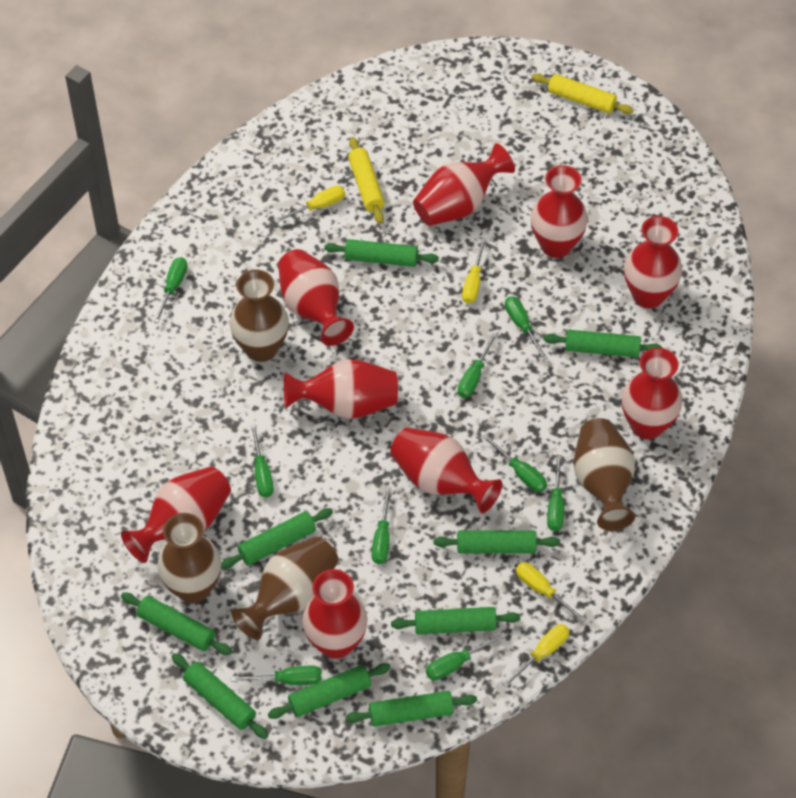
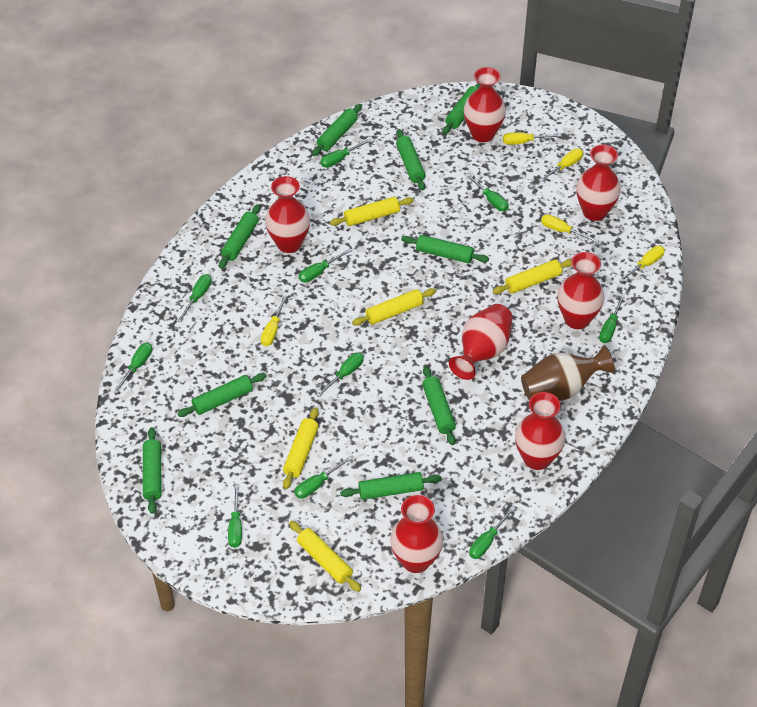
brown vase: 4 -> 1
green screwdriver: 9 -> 10
red vase: 9 -> 7
yellow rolling pin: 2 -> 5
yellow screwdriver: 4 -> 5

